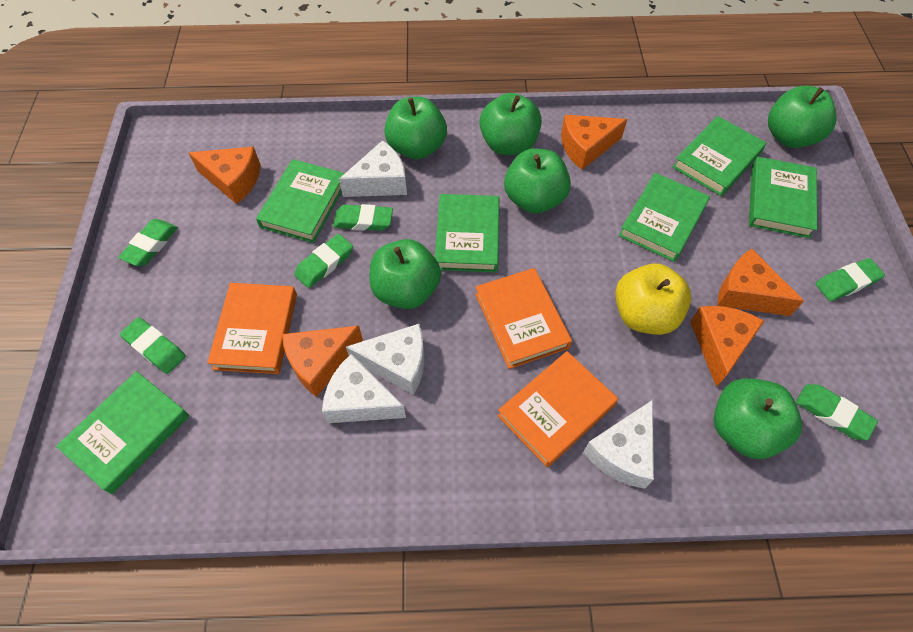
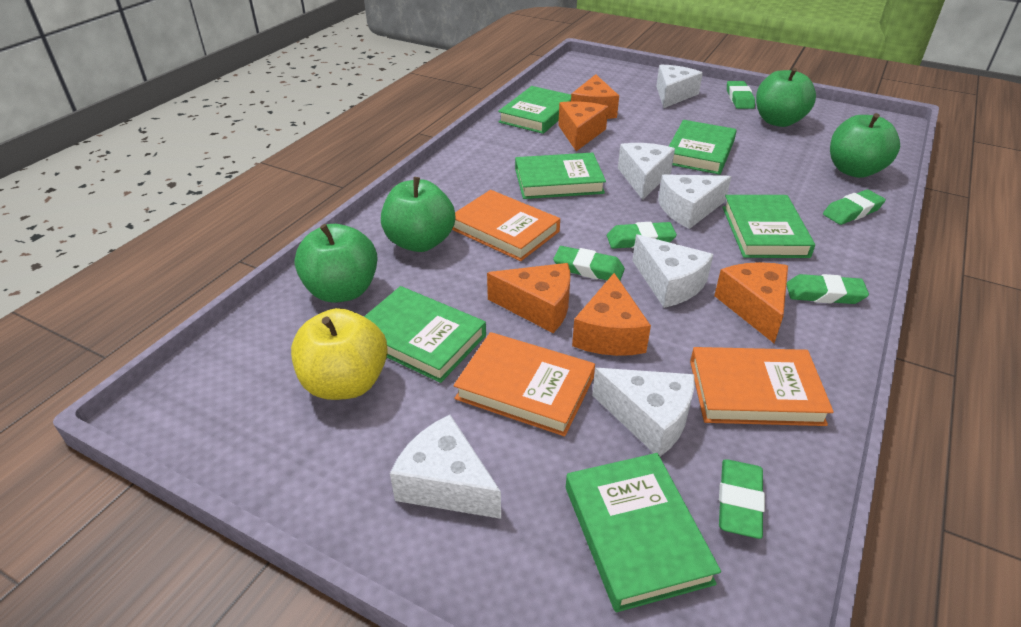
green apple: 6 -> 4
white cheese: 4 -> 6

